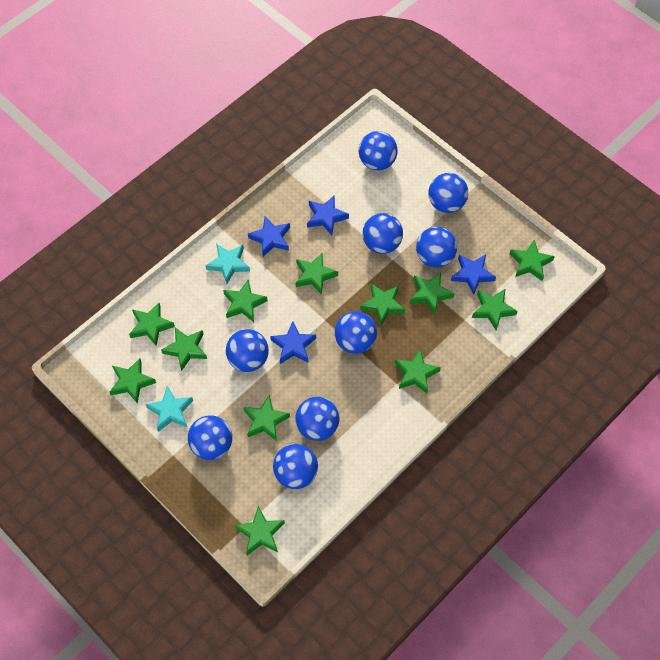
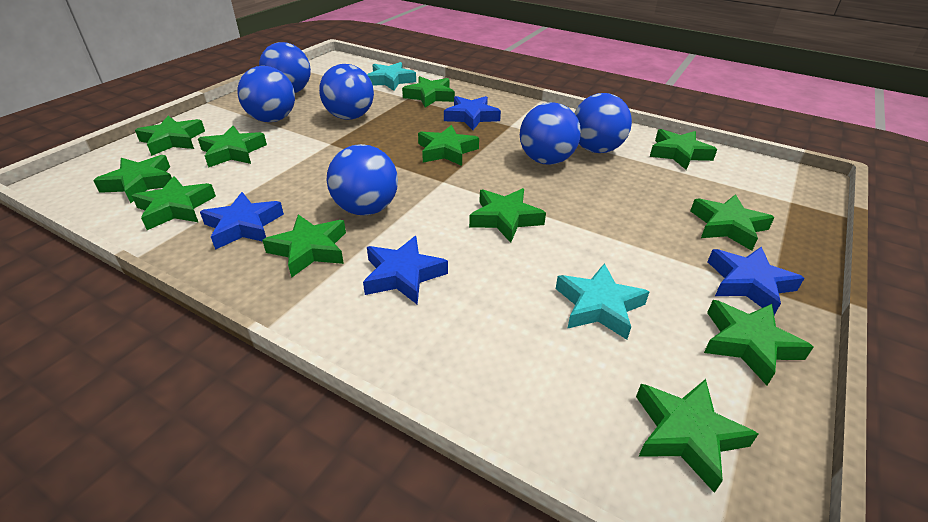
blue ball: 9 -> 6

